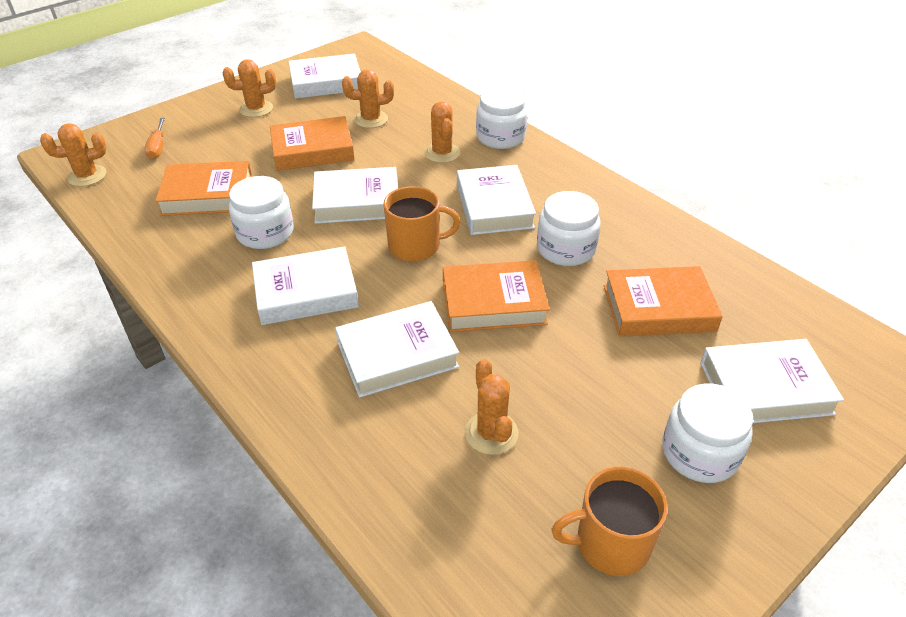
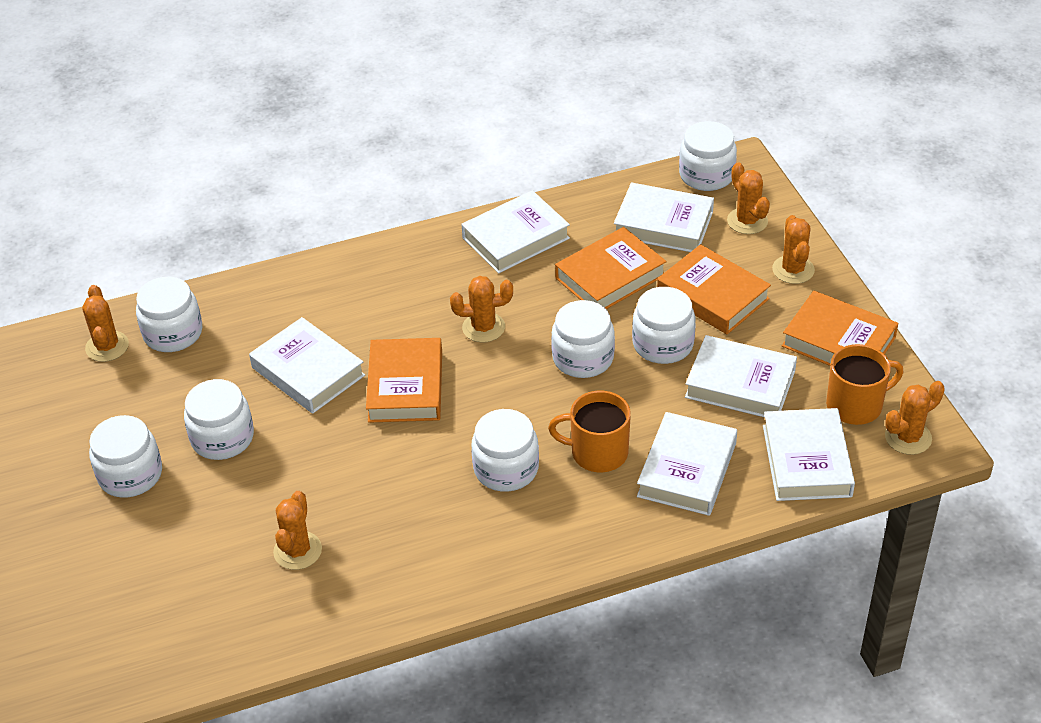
orange cactus: 5 -> 6
orange screwdriver: 1 -> 0
white jar: 4 -> 7

